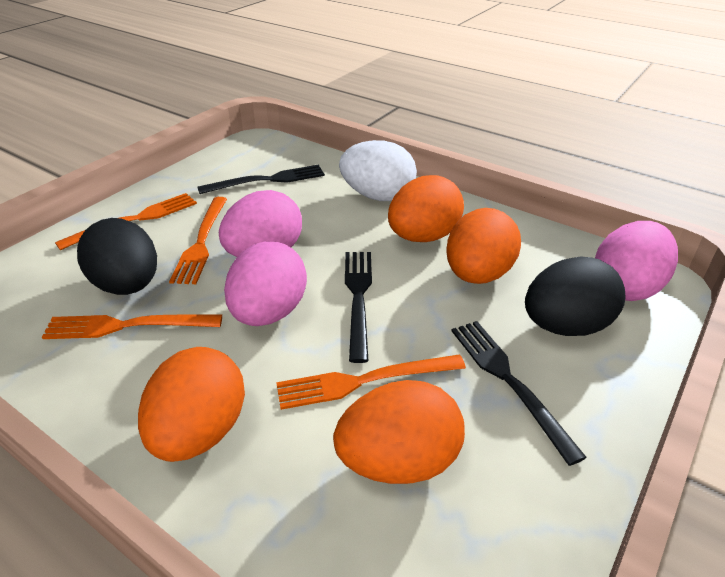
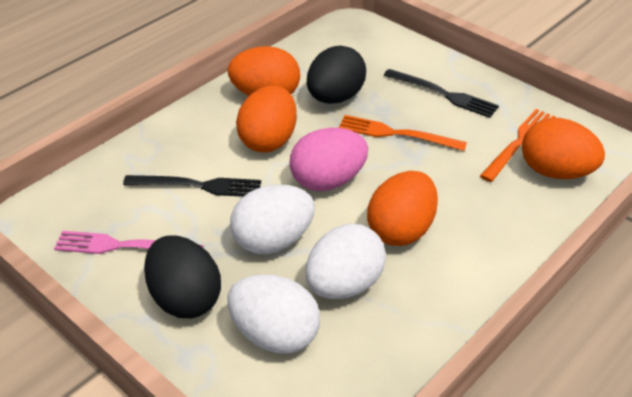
black fork: 3 -> 2
orange fork: 4 -> 2
pink egg: 3 -> 1
pink fork: 0 -> 1
white egg: 1 -> 3

